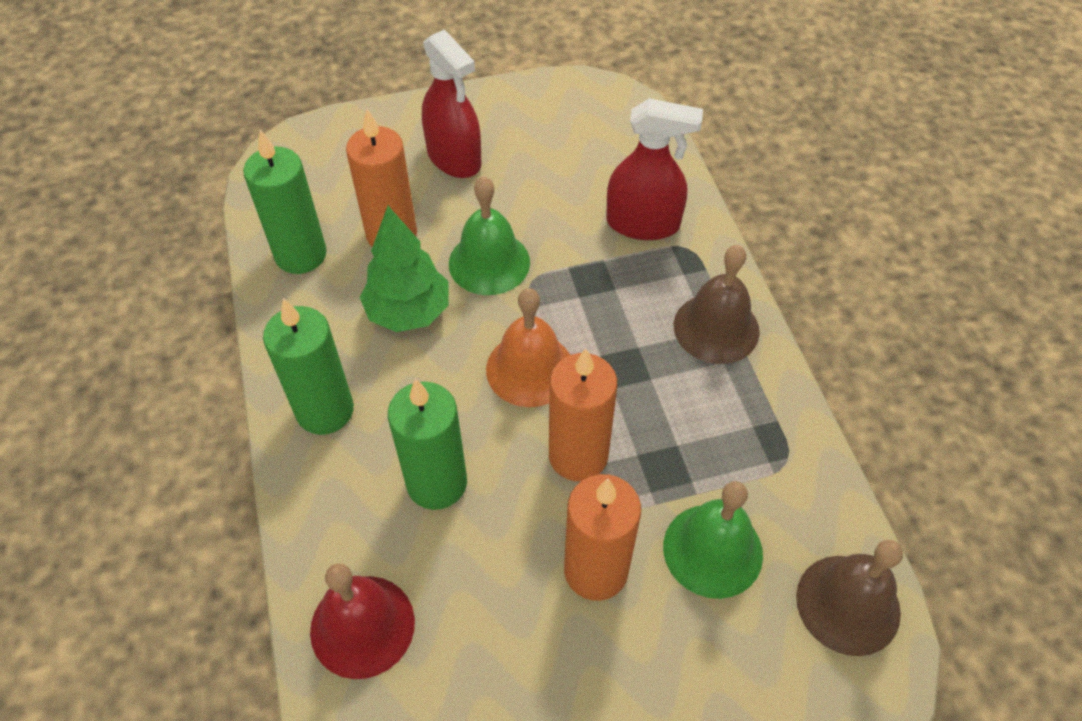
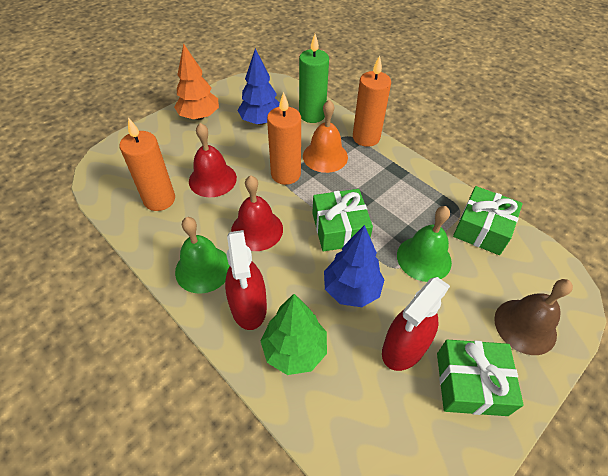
blue tree: 0 -> 2
brown bell: 2 -> 1
green candle: 3 -> 1
green gift: 0 -> 3
orange tree: 0 -> 1
red bell: 1 -> 2

